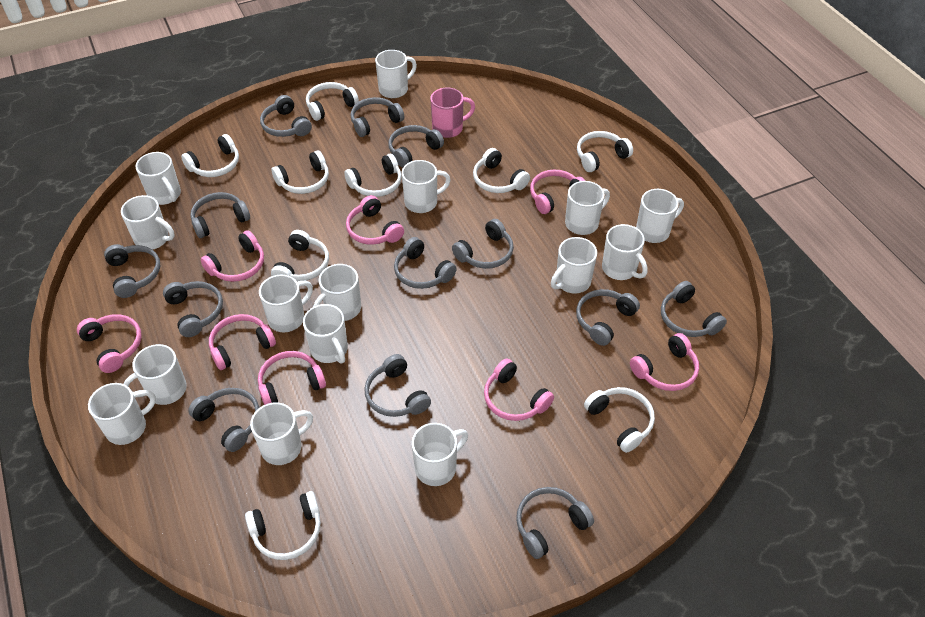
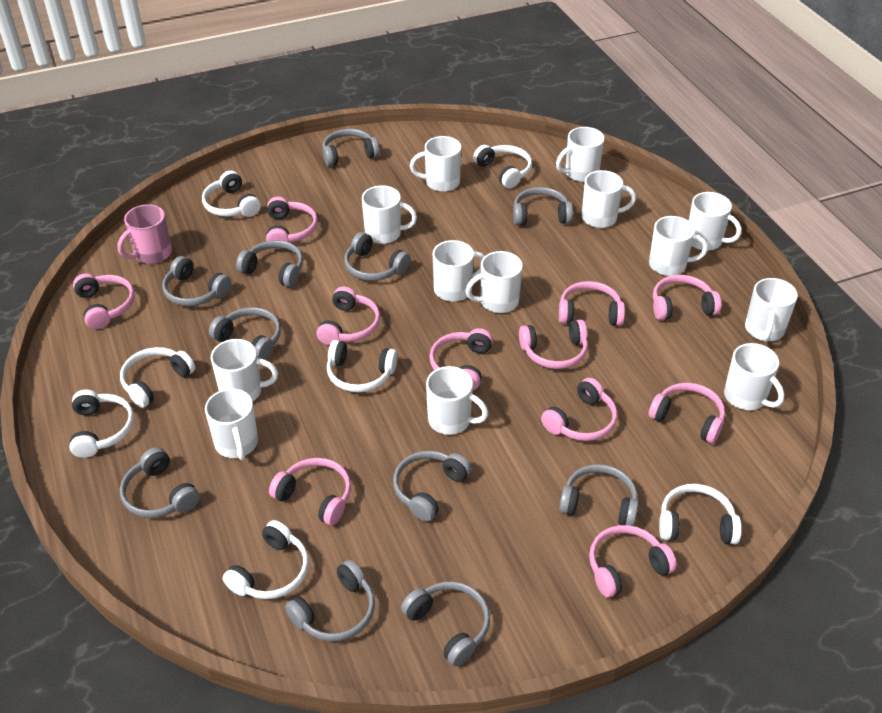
grey headphones: 13 -> 11
pink headphones: 8 -> 11
white headphones: 9 -> 7
white mug: 15 -> 13

